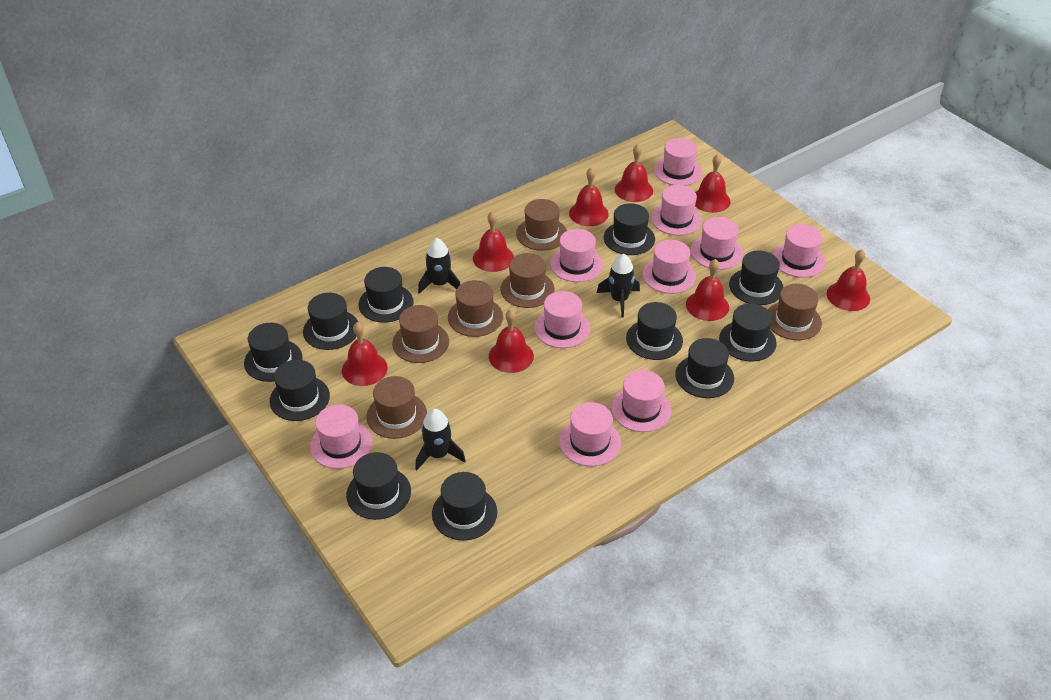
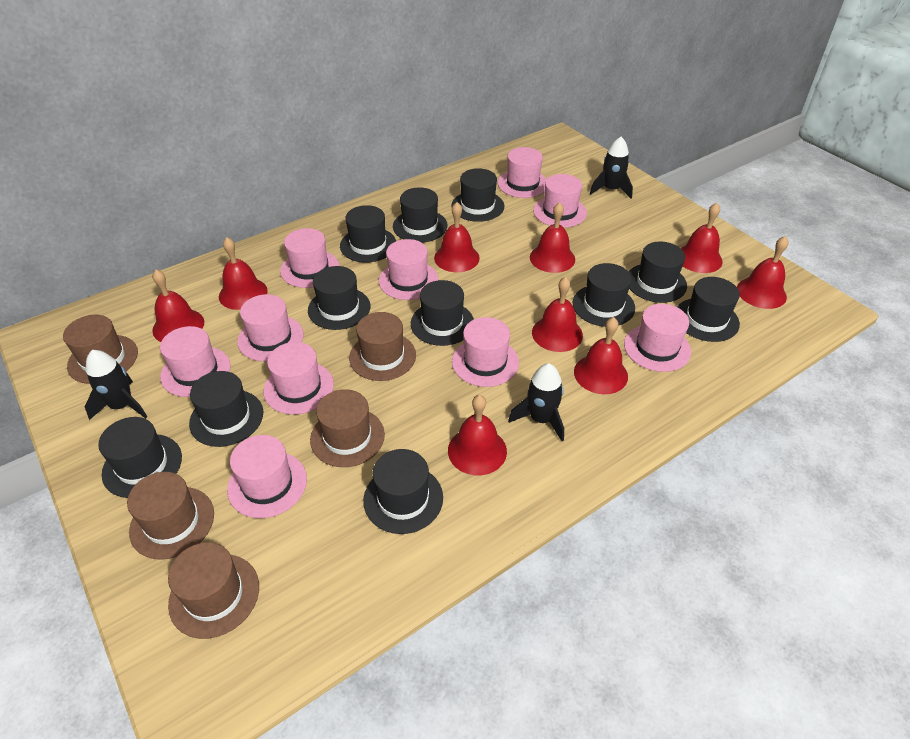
brown hat: 6 -> 5
red bell: 8 -> 9

